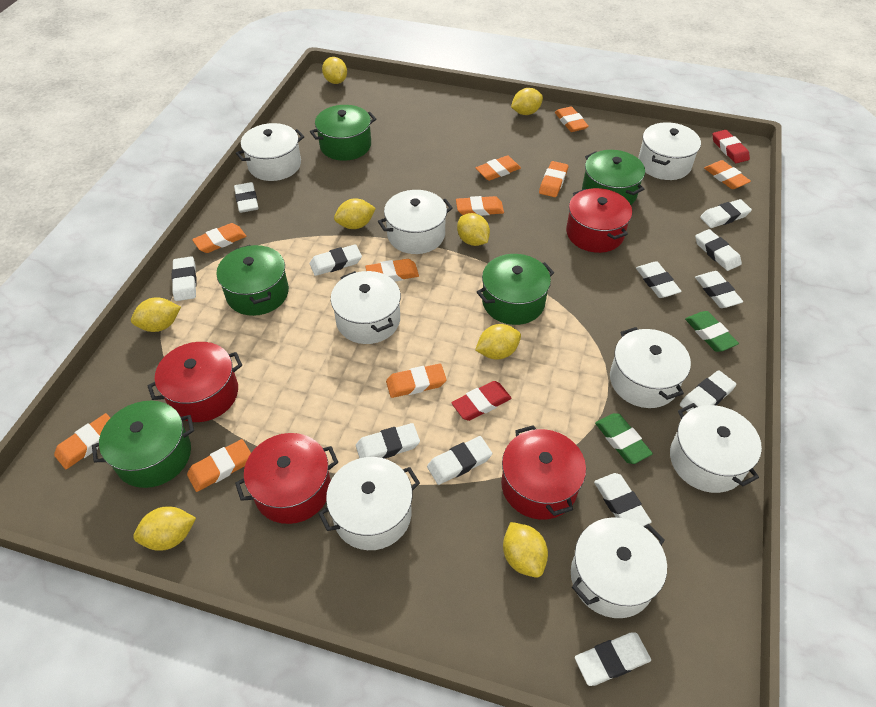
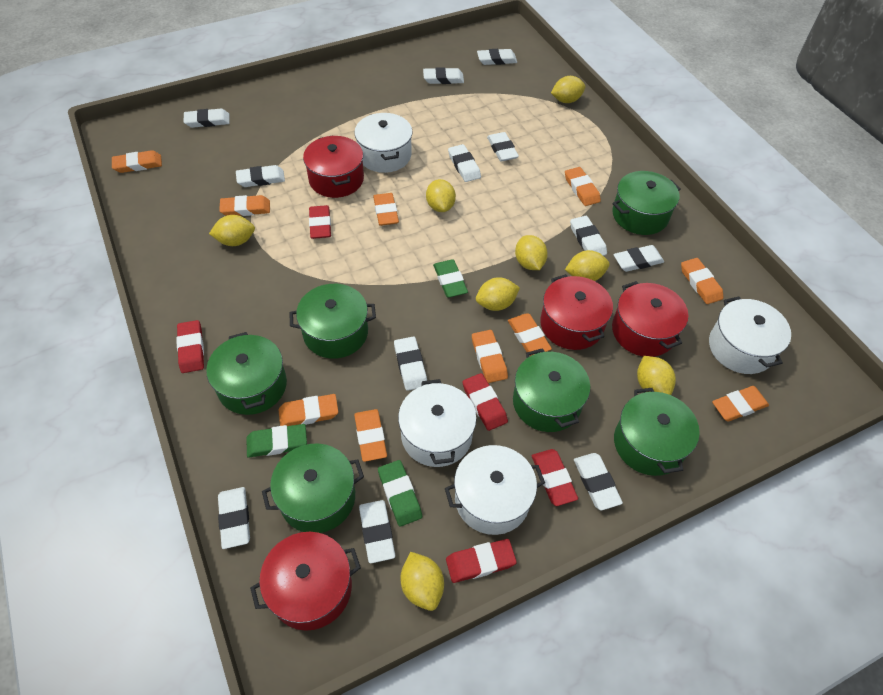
green eraser: 2 -> 3
green pot: 5 -> 6
red eraser: 2 -> 5
white pot: 8 -> 4

